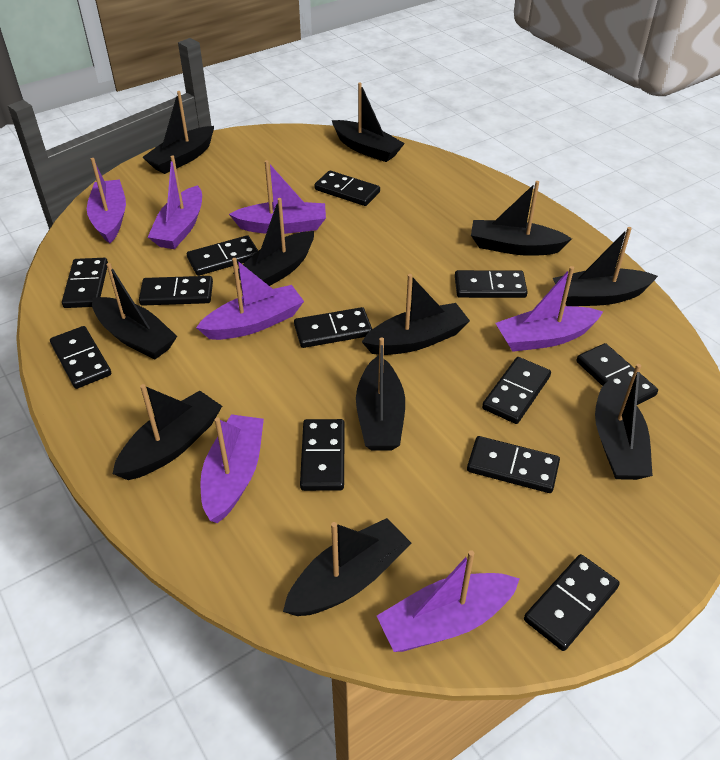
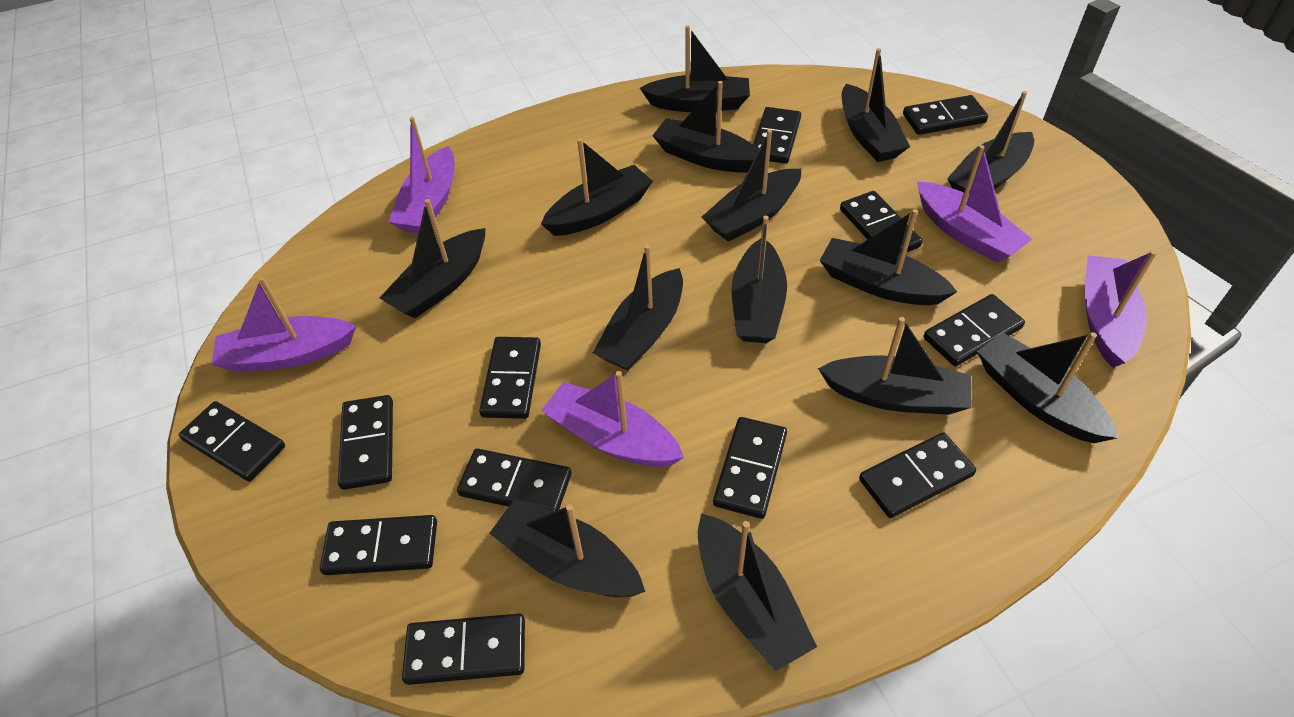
black boat: 11 -> 14
purple boat: 7 -> 5

